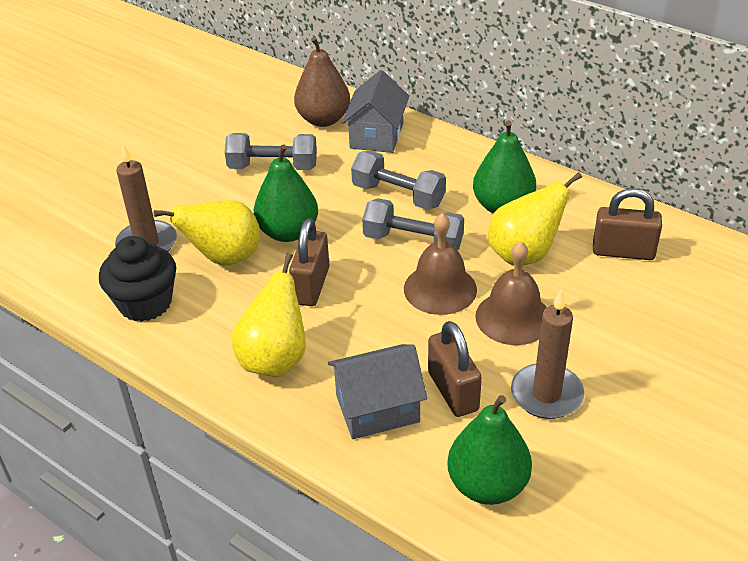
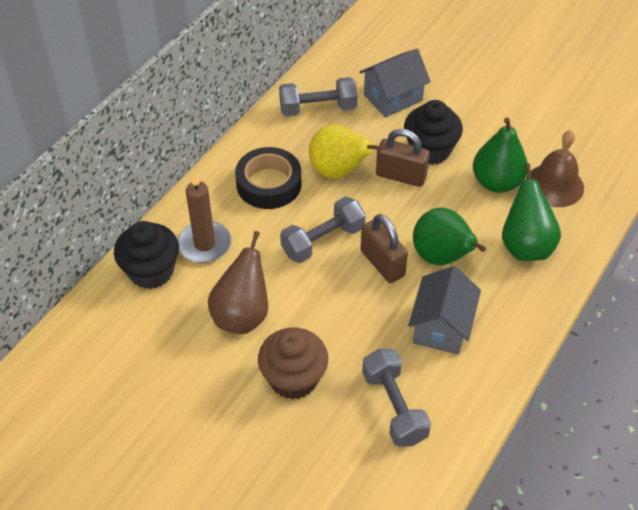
black cupcake: 1 -> 2
black tape: 0 -> 1
brown bell: 2 -> 1
brown candle: 2 -> 1
brown cupcake: 0 -> 1
brown padlock: 3 -> 2
yellow pear: 3 -> 1

